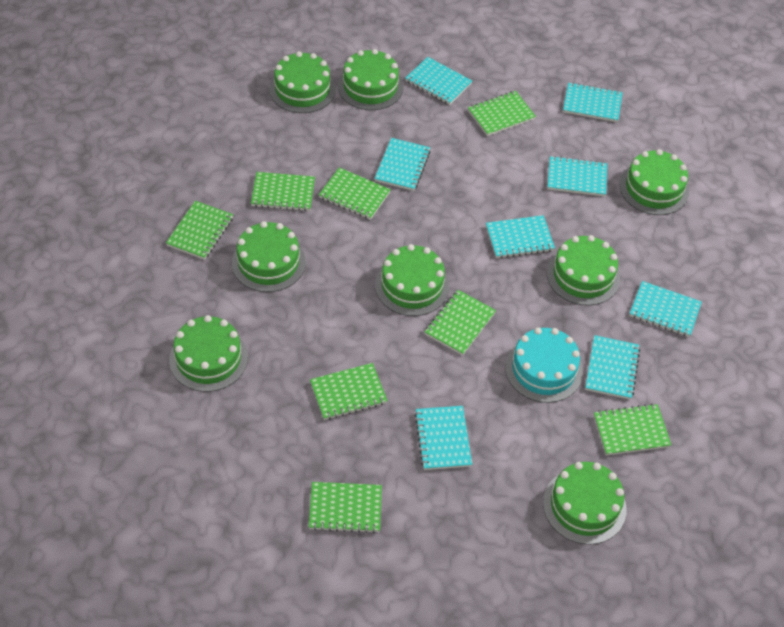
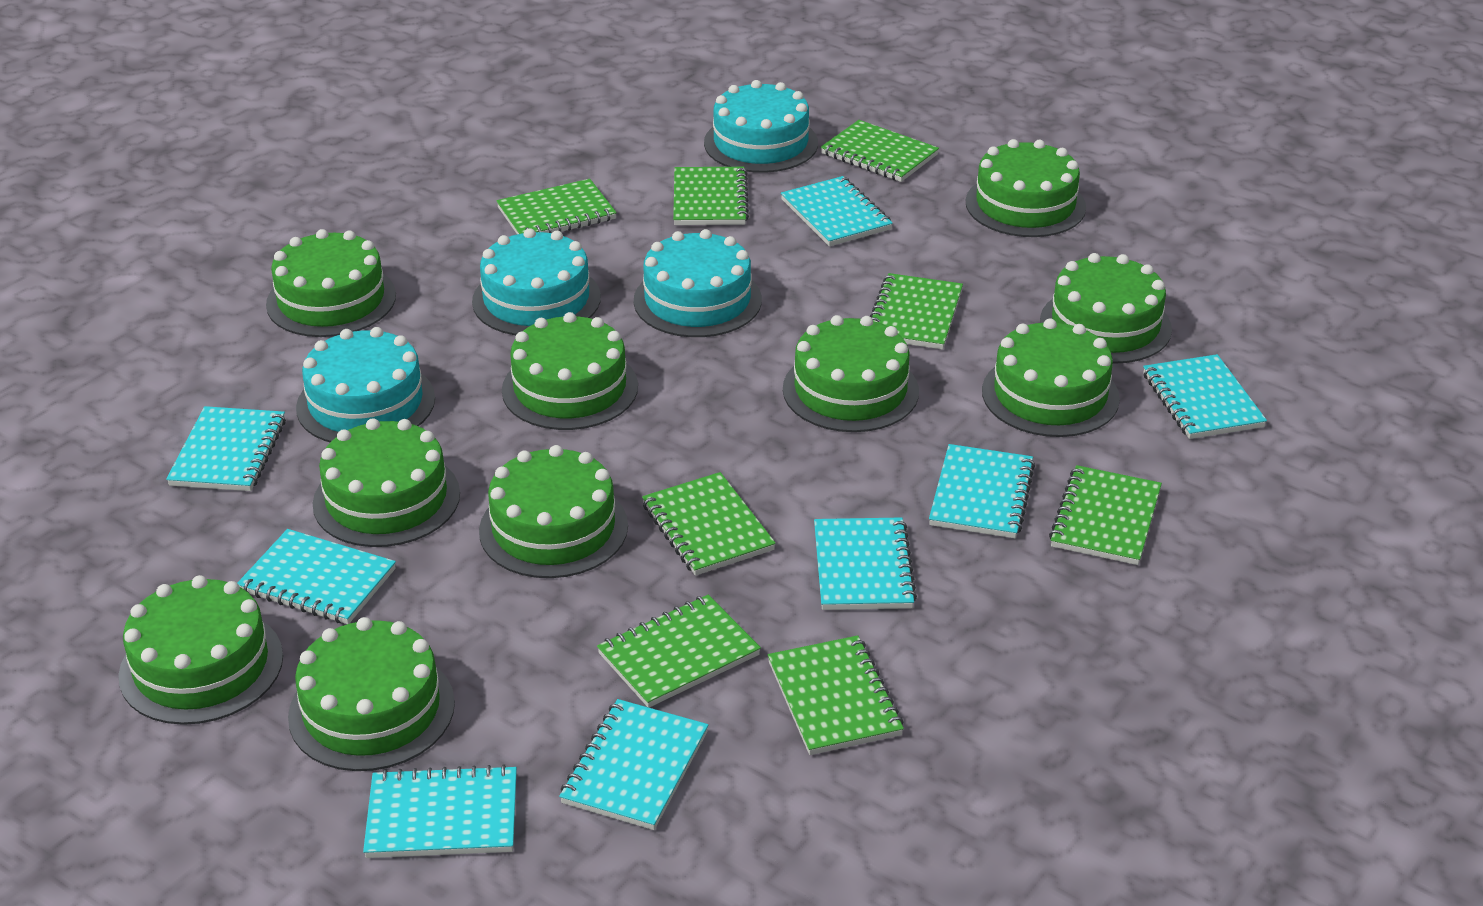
green cake: 8 -> 10
turquoise cake: 1 -> 4

